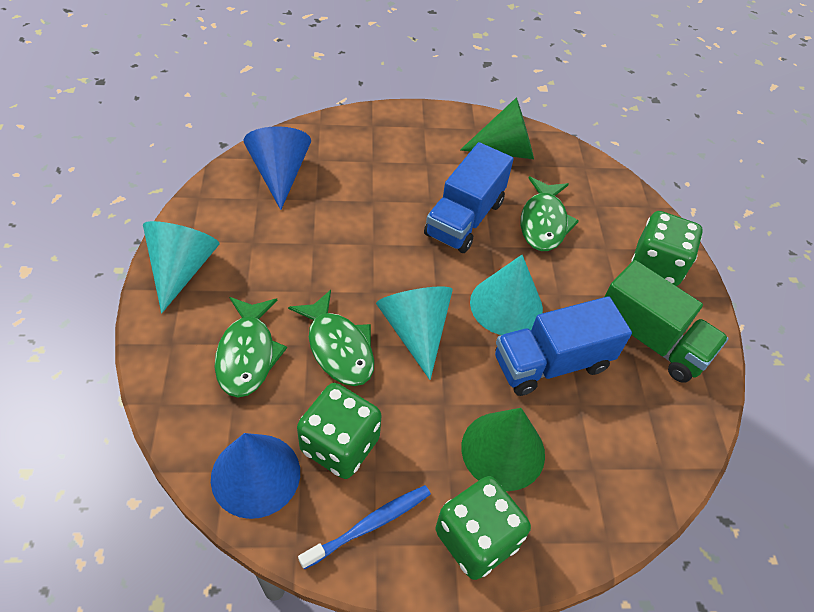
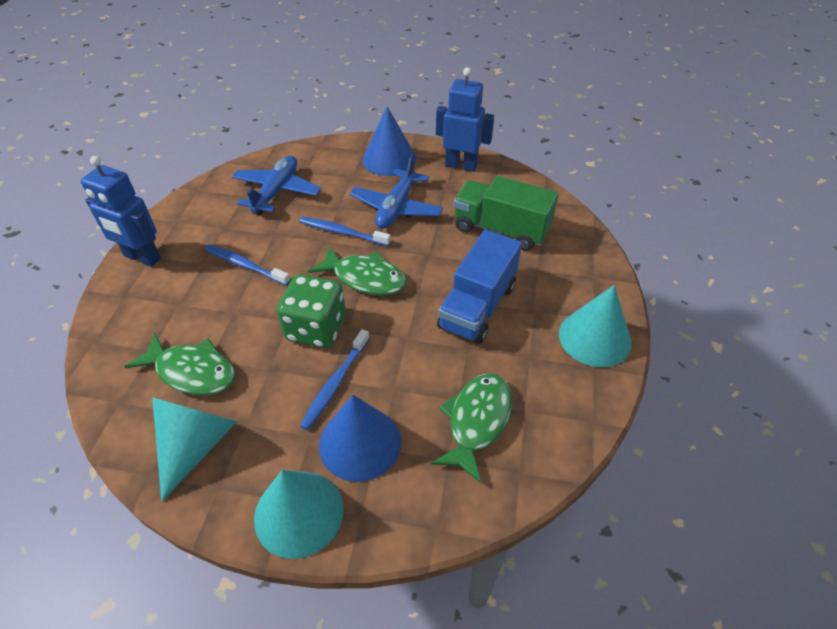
blue plane: 0 -> 2
blue robot: 0 -> 2
blue toothbrush: 1 -> 3
blue truck: 2 -> 1
green cone: 2 -> 0
green dice: 3 -> 1

